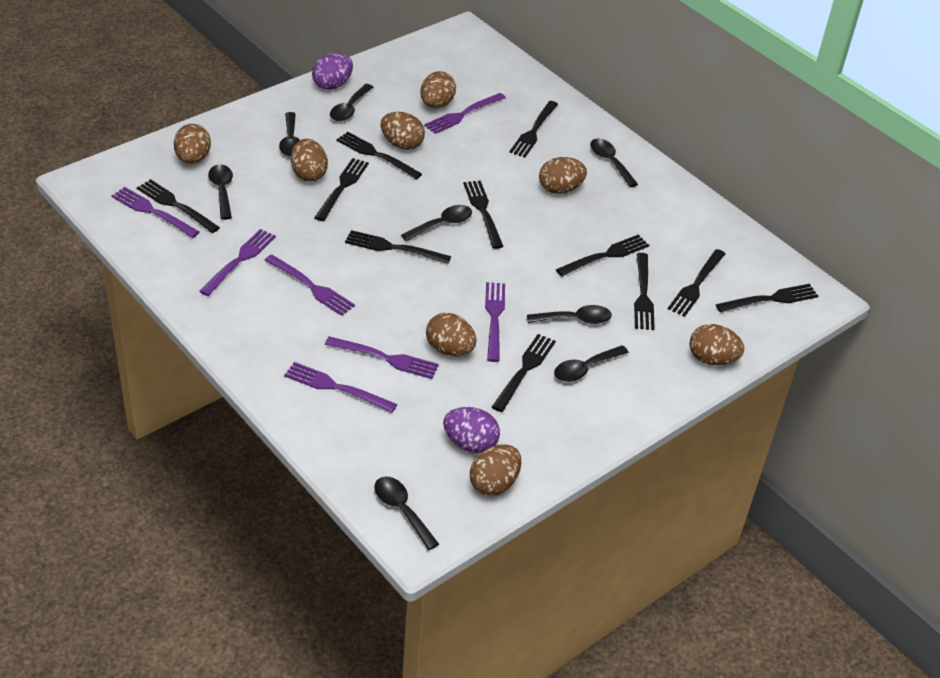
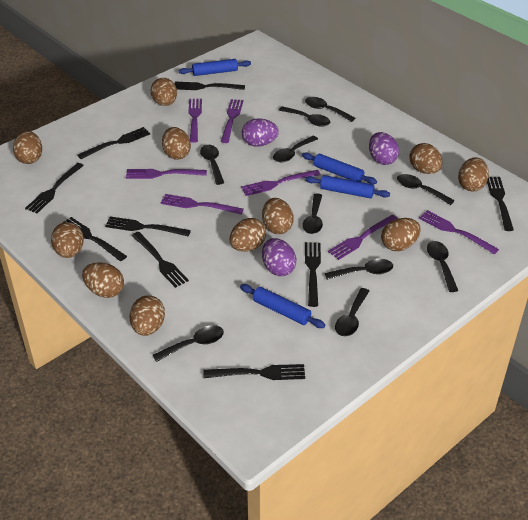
black fork: 11 -> 9
black spoon: 8 -> 10
blue rolling pin: 0 -> 4
brown egg: 8 -> 11
purple egg: 2 -> 3

